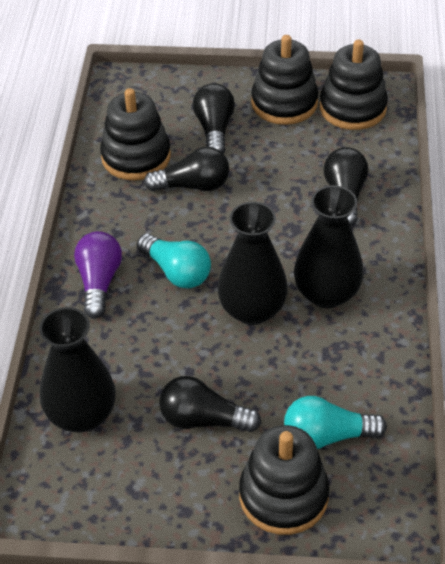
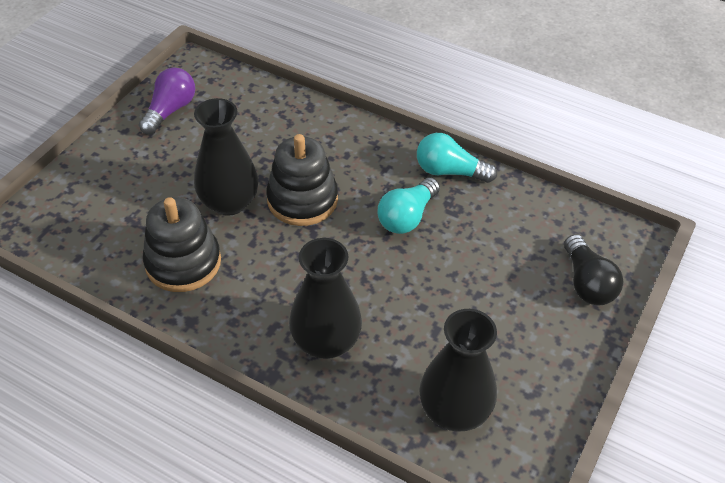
black light bulb: 4 -> 1
black stacking toy: 4 -> 2

